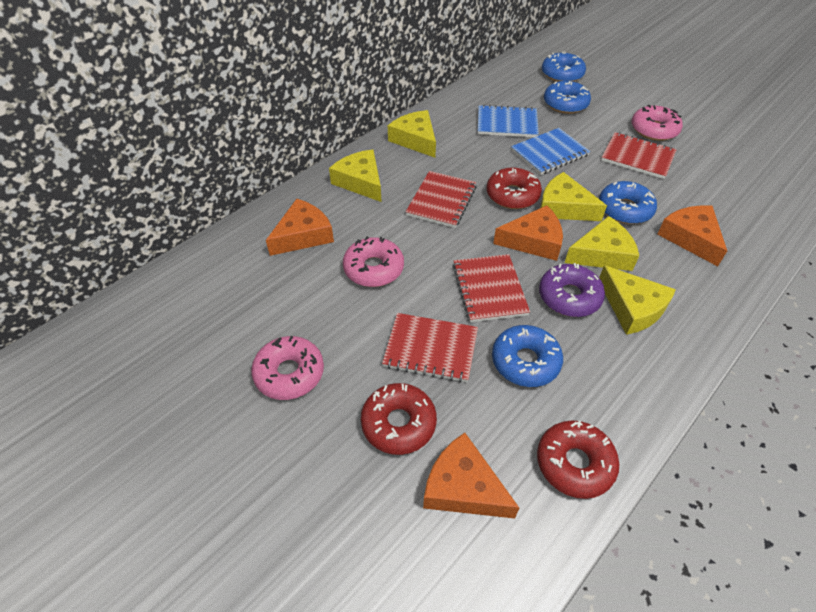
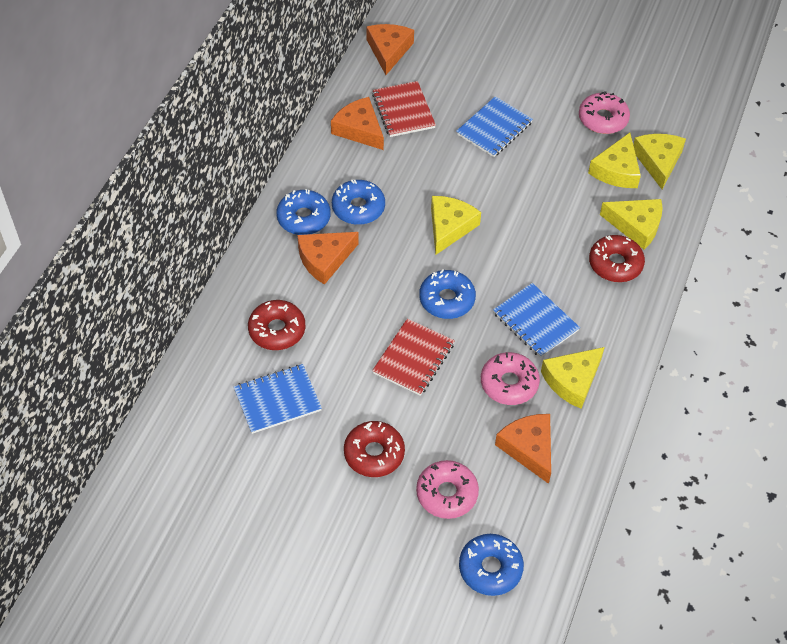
blue notebook: 2 -> 3
purple donut: 1 -> 0
red notebook: 4 -> 2

